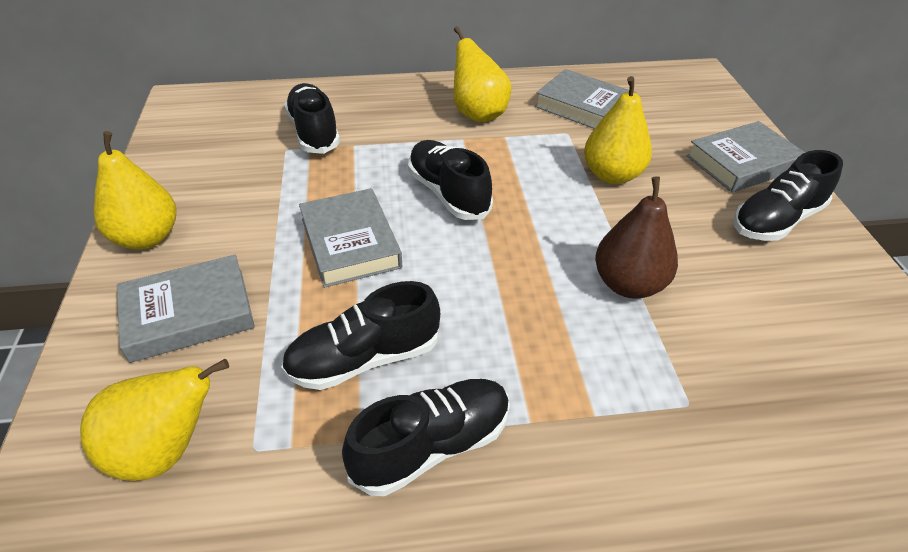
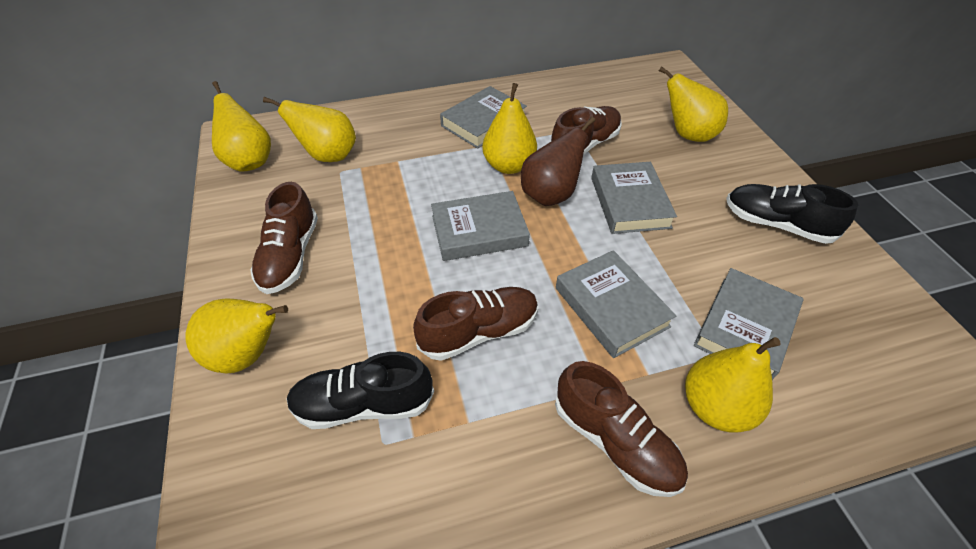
black shoe: 5 -> 2
brown shoe: 0 -> 4
grey book: 4 -> 5
yellow pear: 4 -> 6

